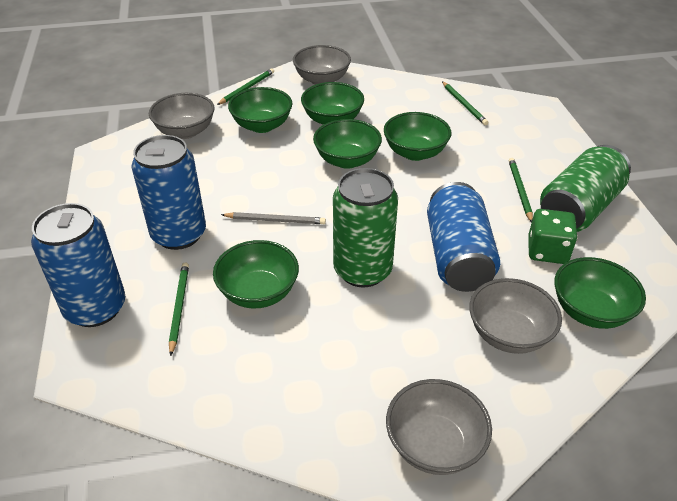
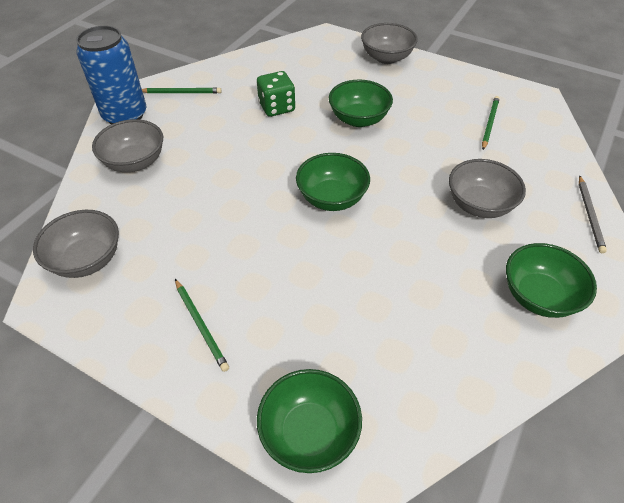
blue can: 3 -> 1
green bowl: 6 -> 4
green can: 2 -> 0
green pencil: 4 -> 3

